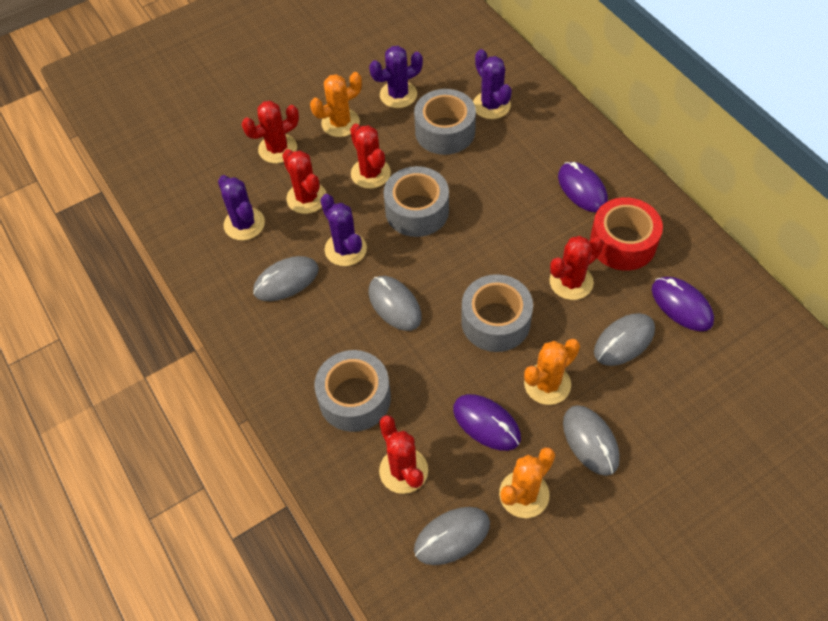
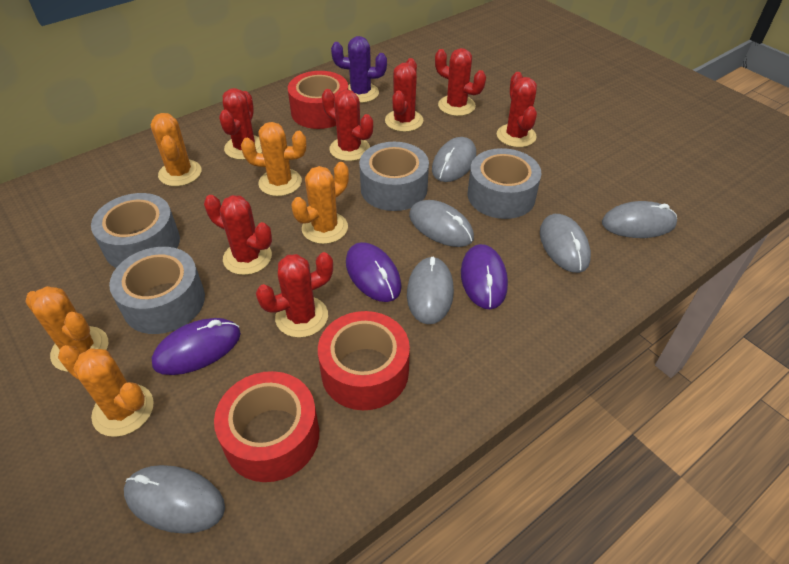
grey mouse: 5 -> 6
orange cactus: 3 -> 5
purple cactus: 4 -> 1
red cactus: 5 -> 7
red tape: 1 -> 3

